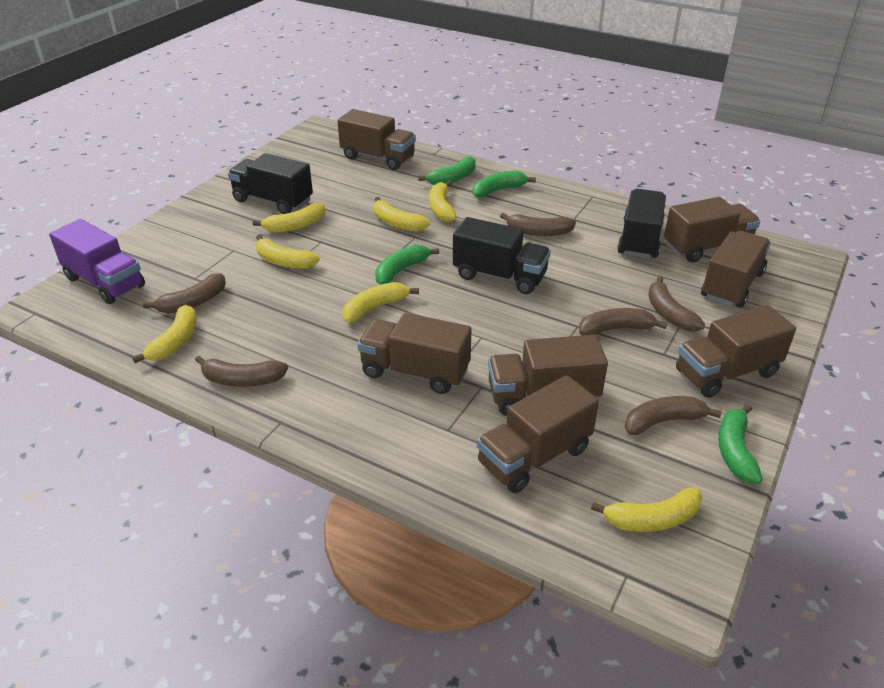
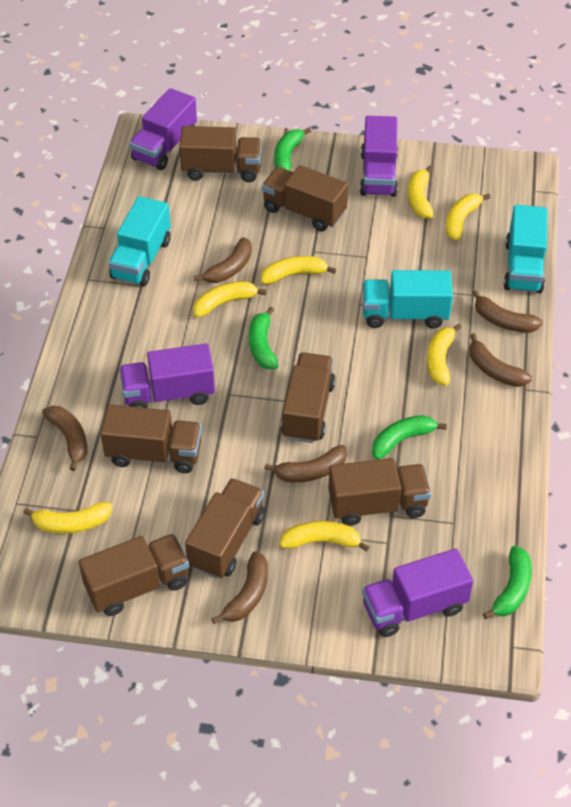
black truck: 3 -> 0
purple truck: 1 -> 4
turquoise truck: 0 -> 3

